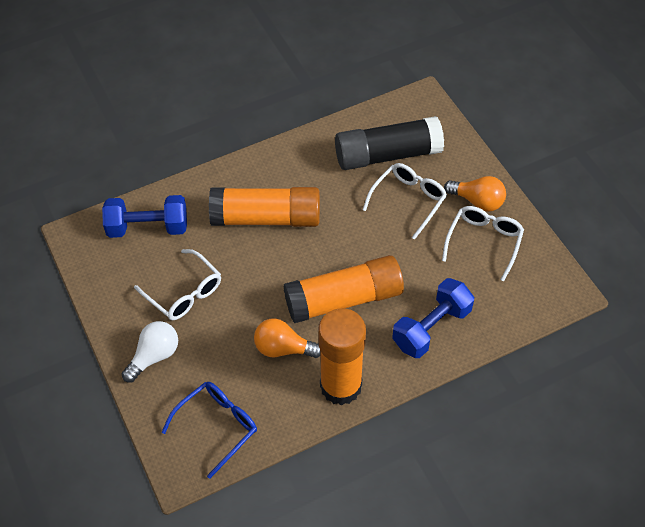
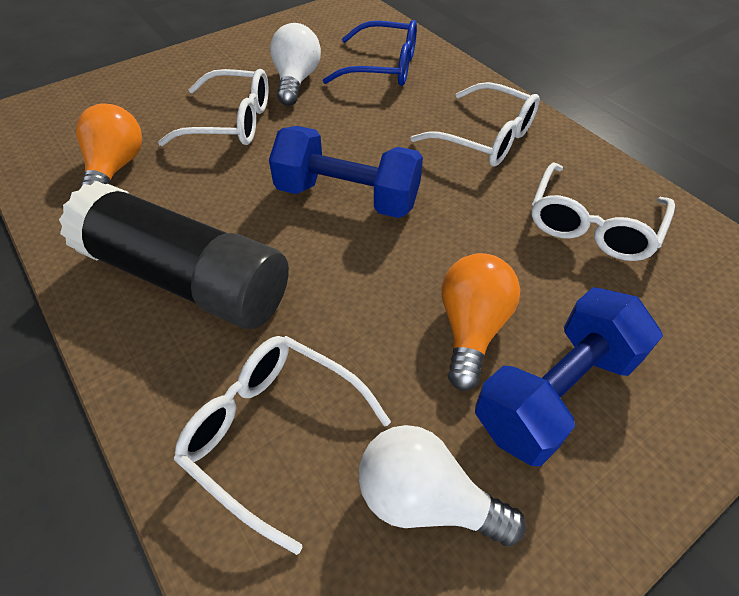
orange glue stick: 3 -> 0
white glasses: 3 -> 4
white light bulb: 1 -> 2

